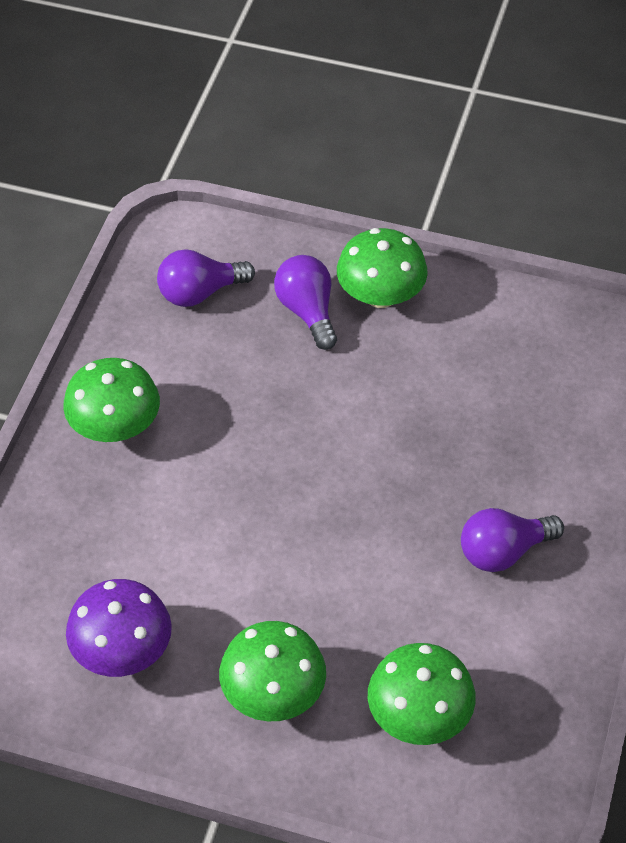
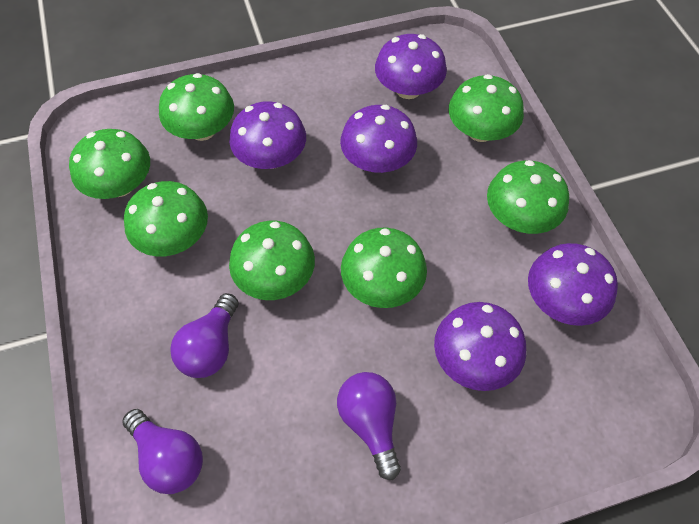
green mushroom: 4 -> 7
purple mushroom: 1 -> 5

